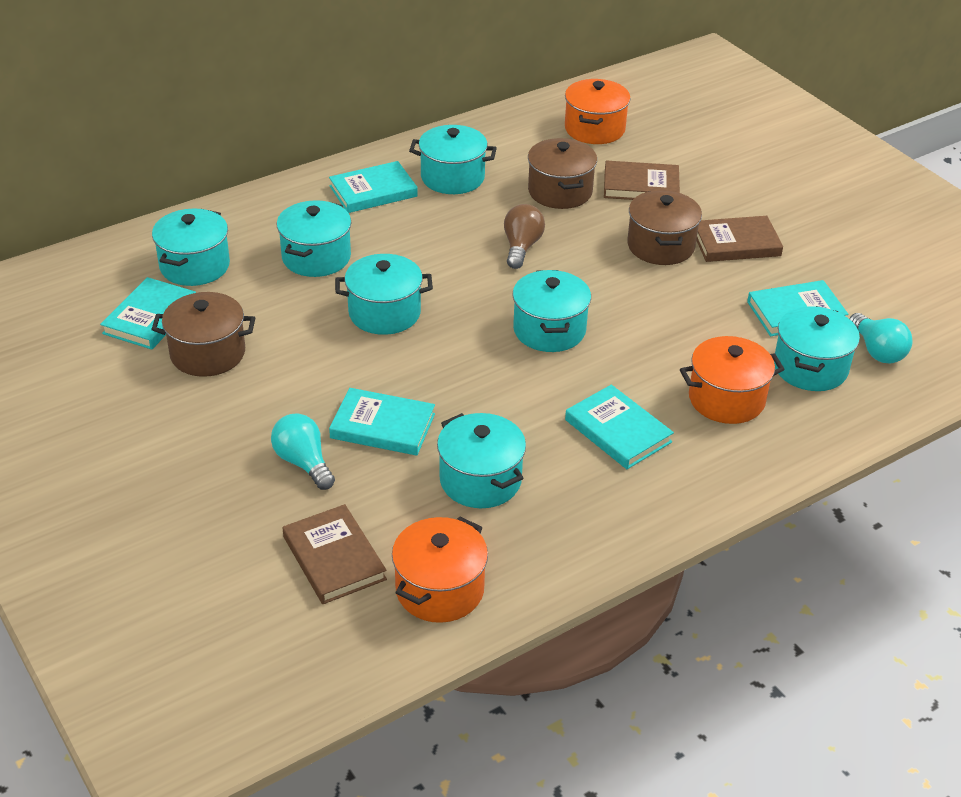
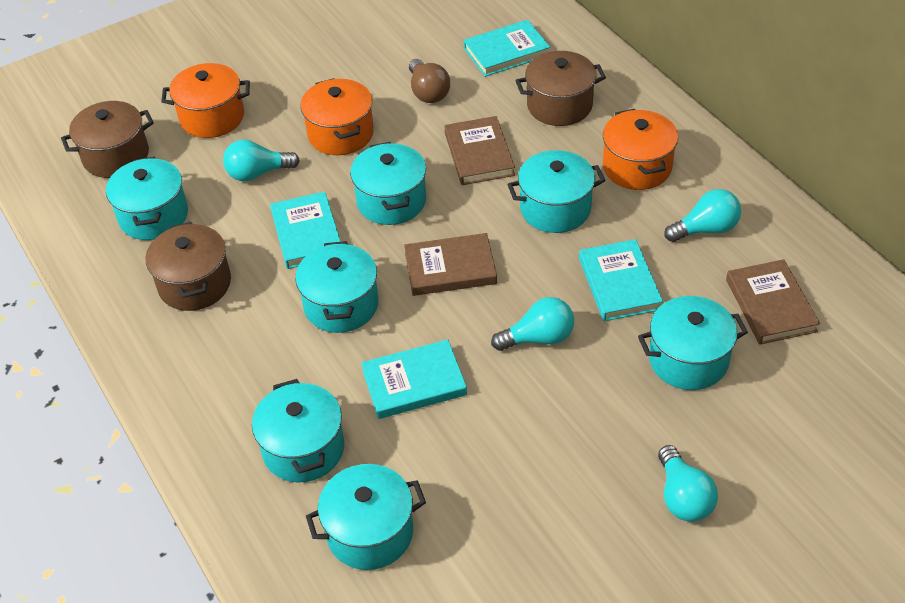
turquoise book: 5 -> 4
turquoise light bulb: 2 -> 4

